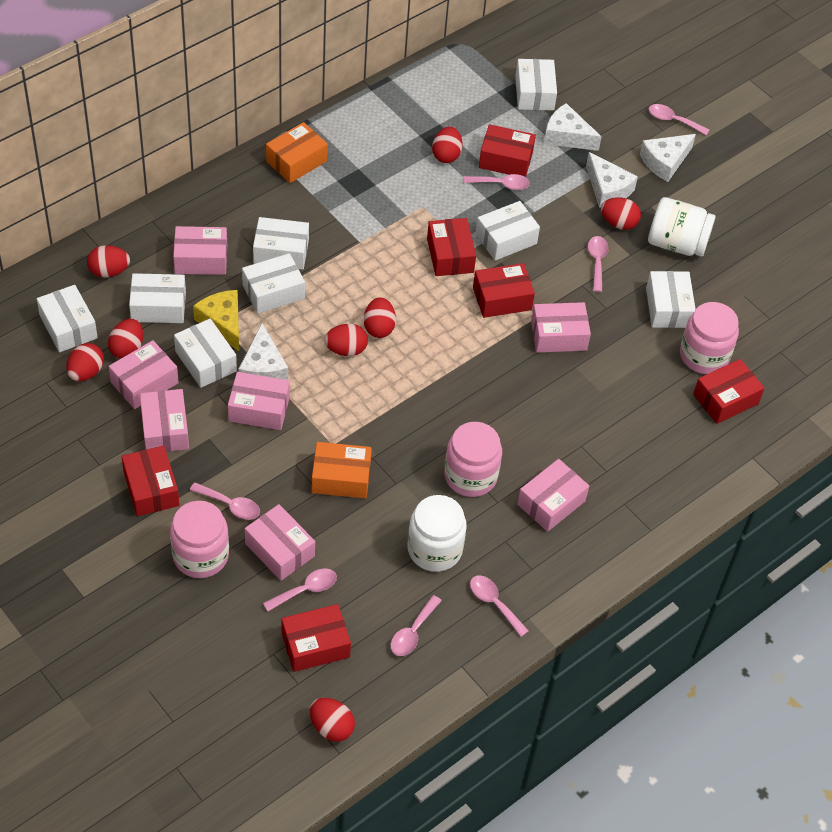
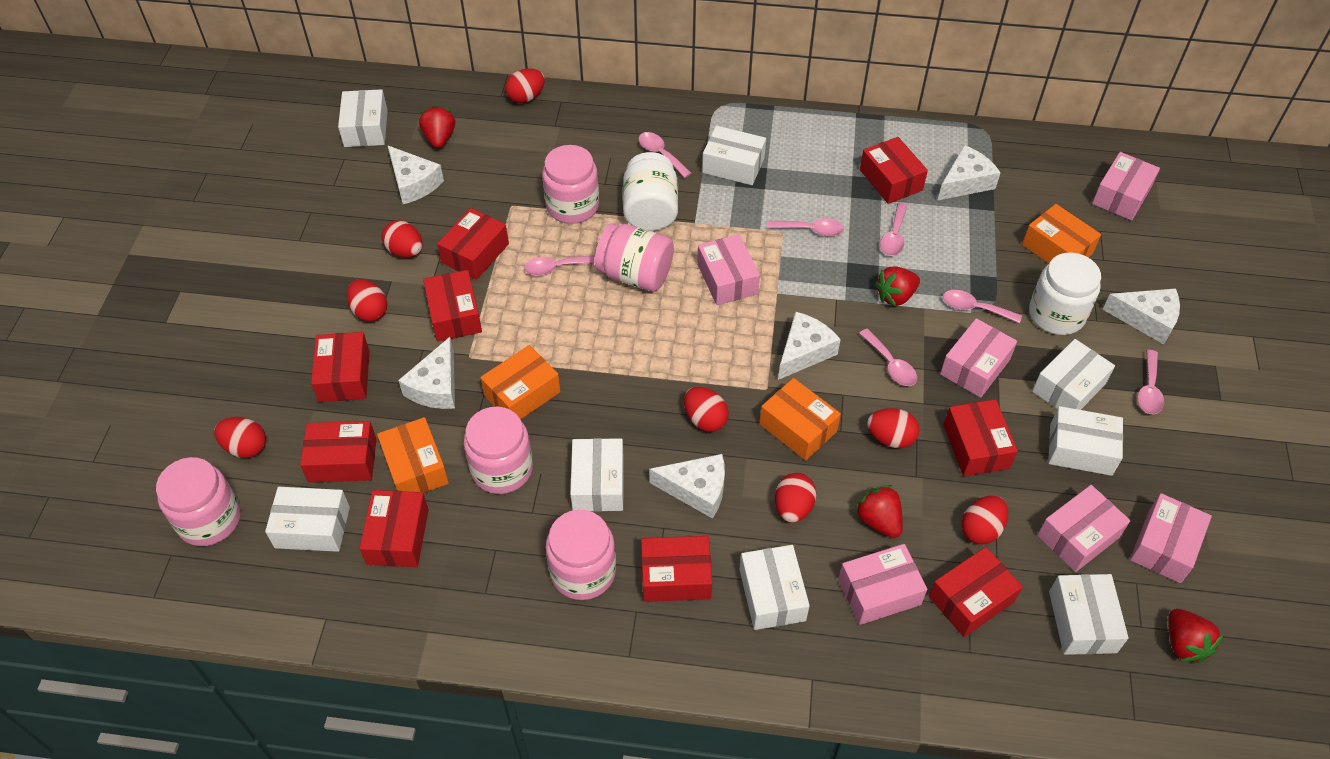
orange box: 2 -> 4
pink box: 7 -> 6
pink jar: 3 -> 5
red box: 6 -> 9
red strawberry: 0 -> 4
white cheese: 4 -> 6
yellow cheese: 1 -> 0

